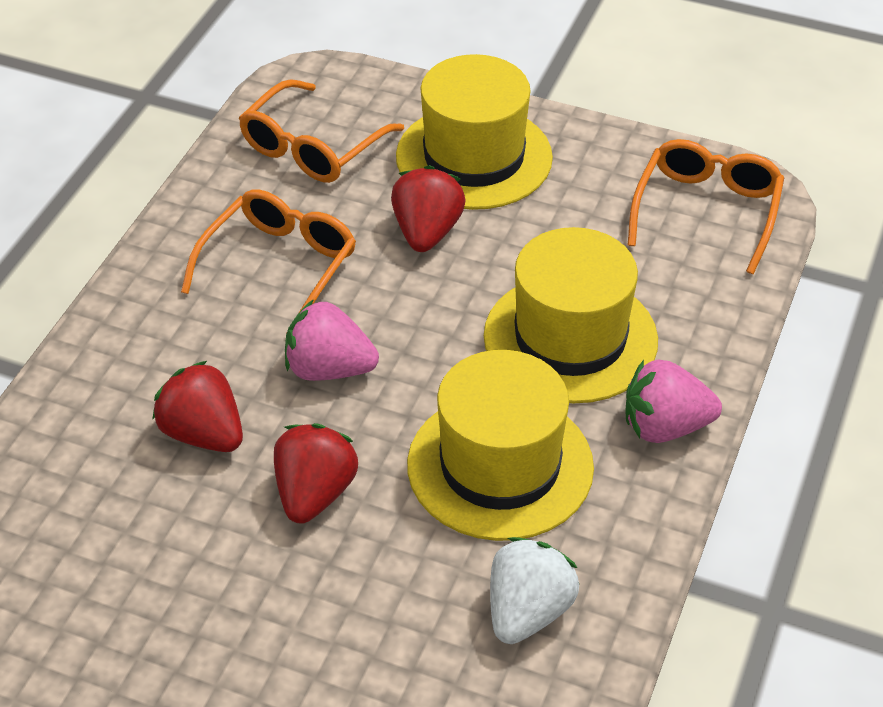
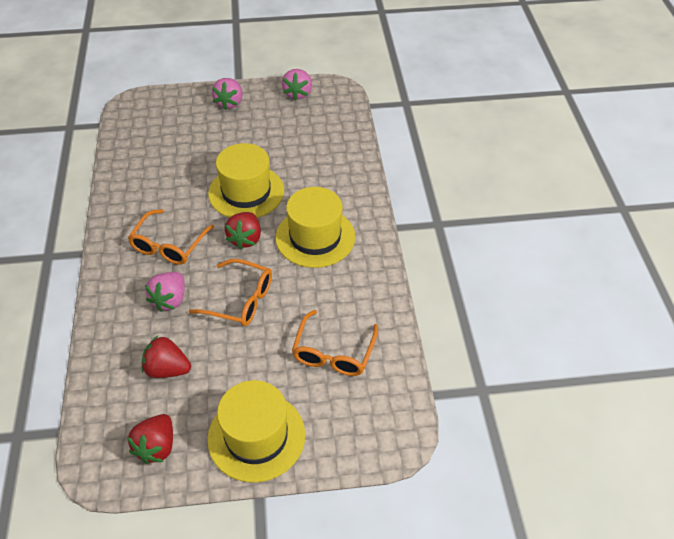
pink strawberry: 2 -> 3
white strawberry: 1 -> 0

